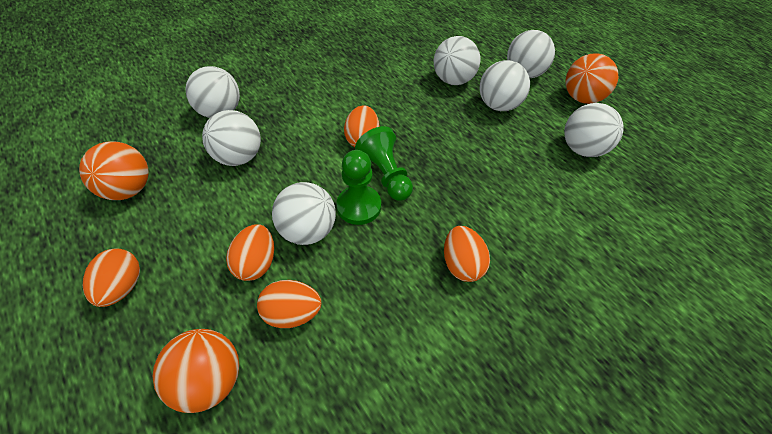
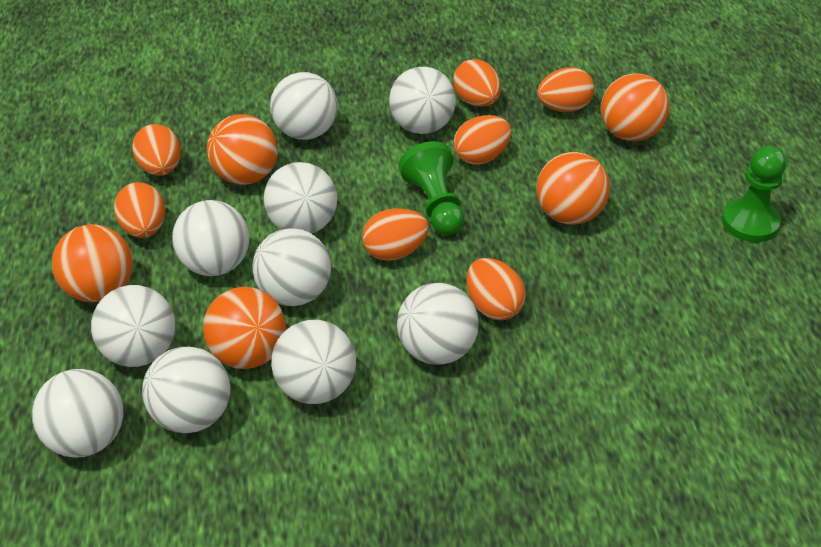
orange ball: 3 -> 5
orange egg: 5 -> 7
white ball: 7 -> 10

